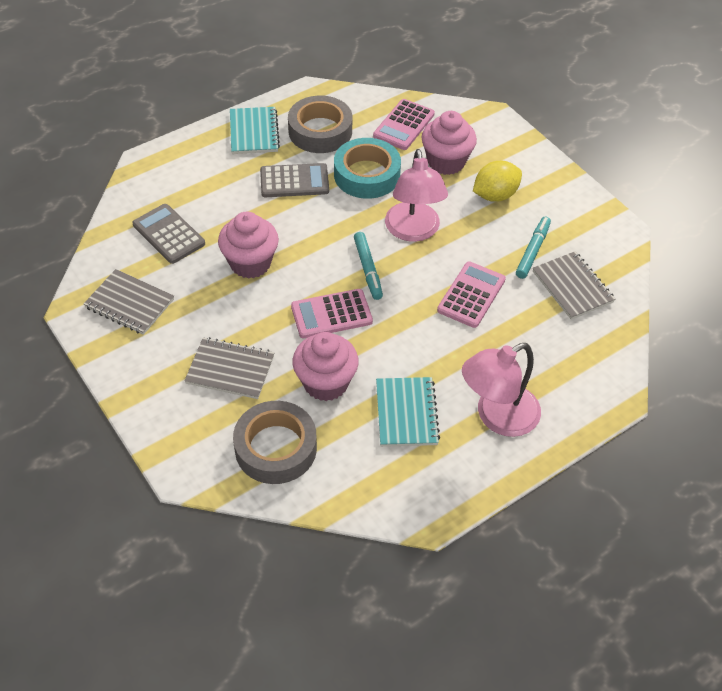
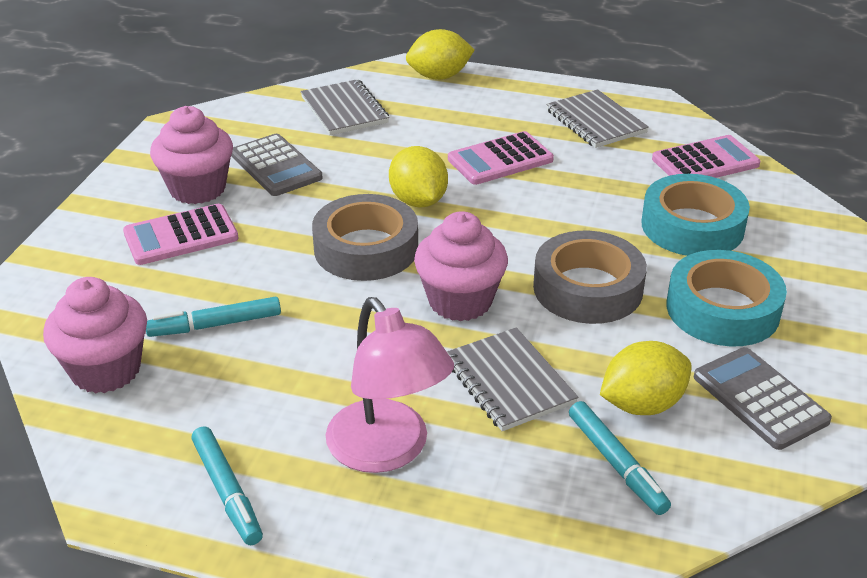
pink lamp: 2 -> 1
turquoise marker: 2 -> 3
turquoise notebook: 2 -> 0
turquoise tape: 1 -> 2
yellow lemon: 1 -> 3

